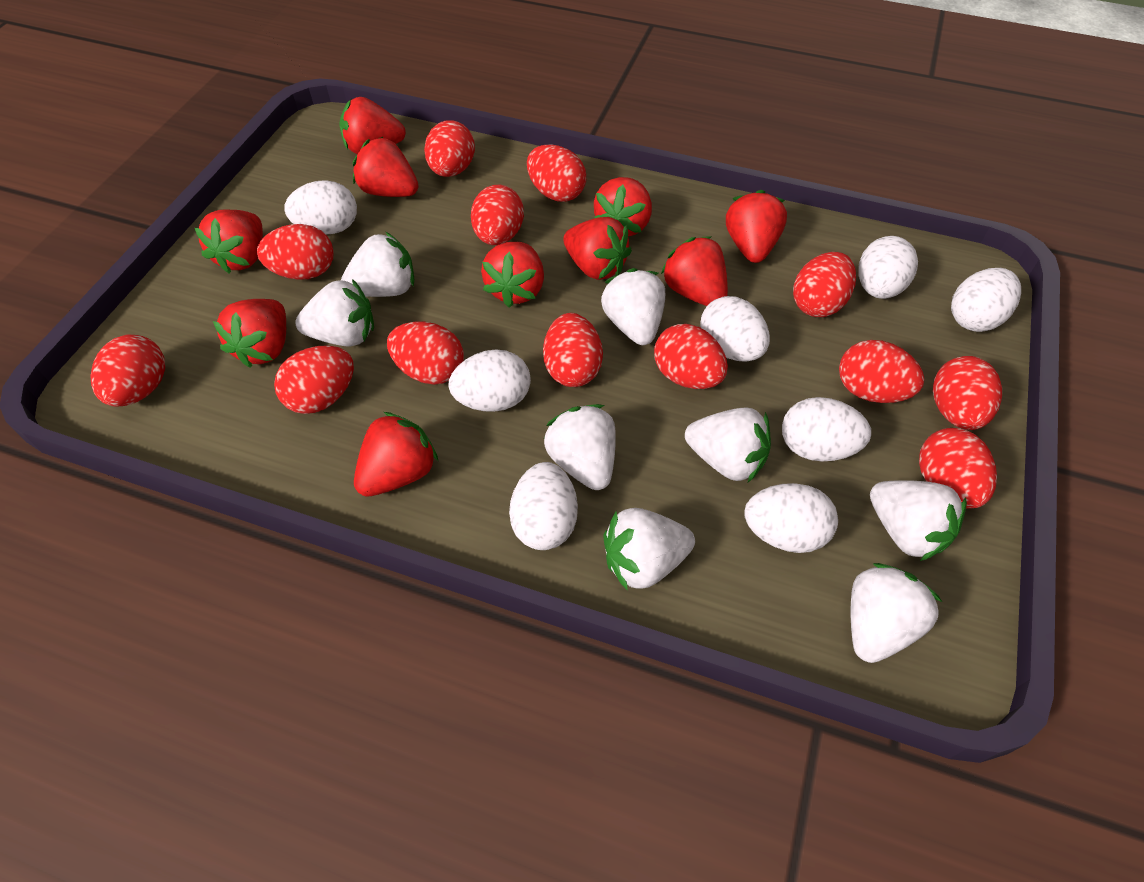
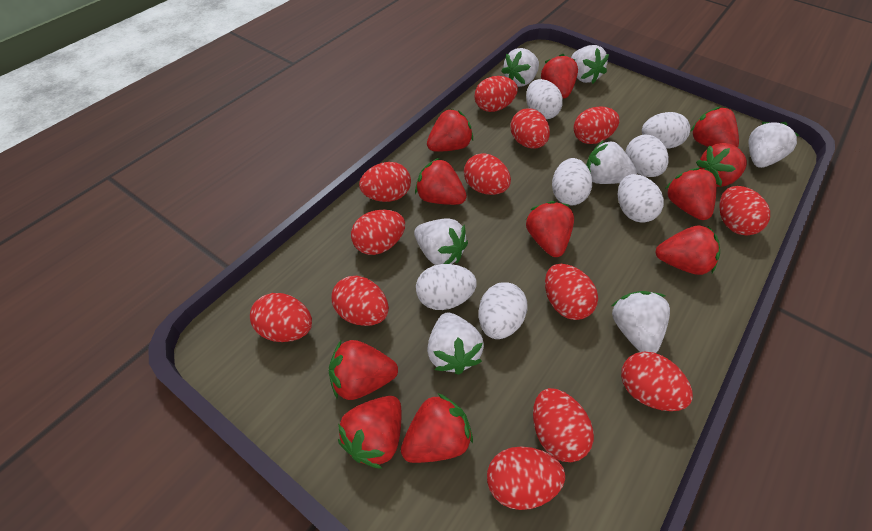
red strawberry: 10 -> 11
white egg: 8 -> 7
white strawberry: 8 -> 7

